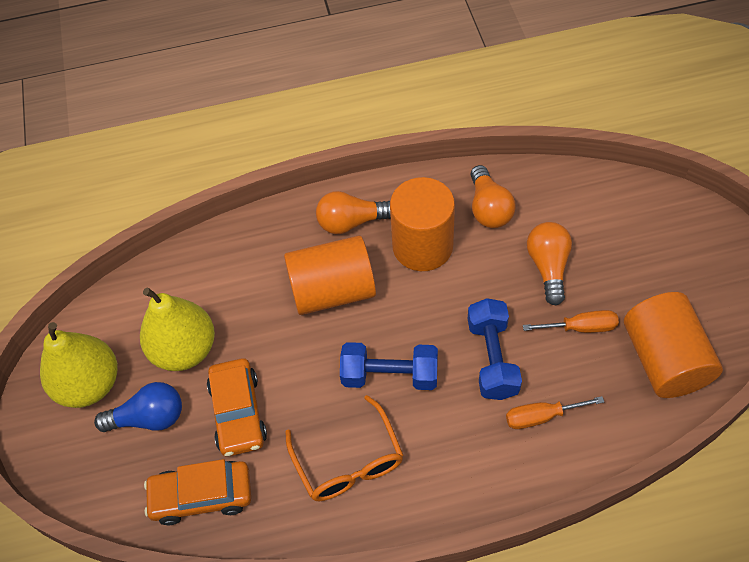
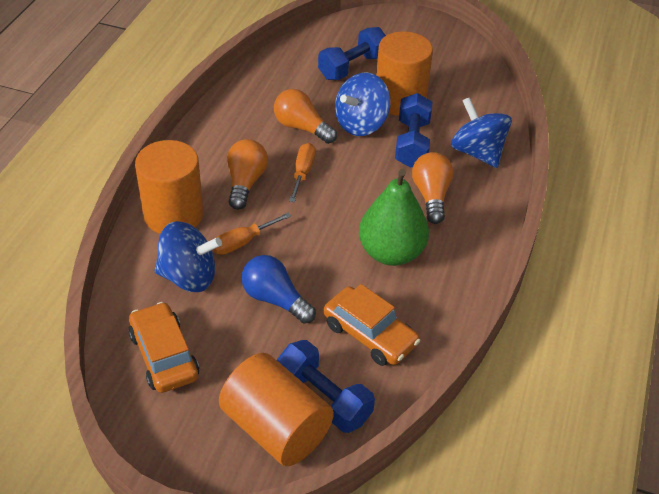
blue dumbbell: 2 -> 3
blue spinning top: 0 -> 3
green pear: 0 -> 1
orange glasses: 1 -> 0
yellow pear: 2 -> 0

